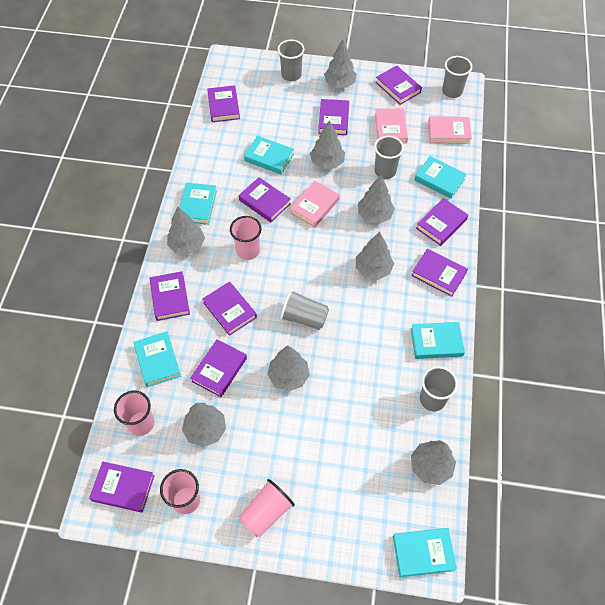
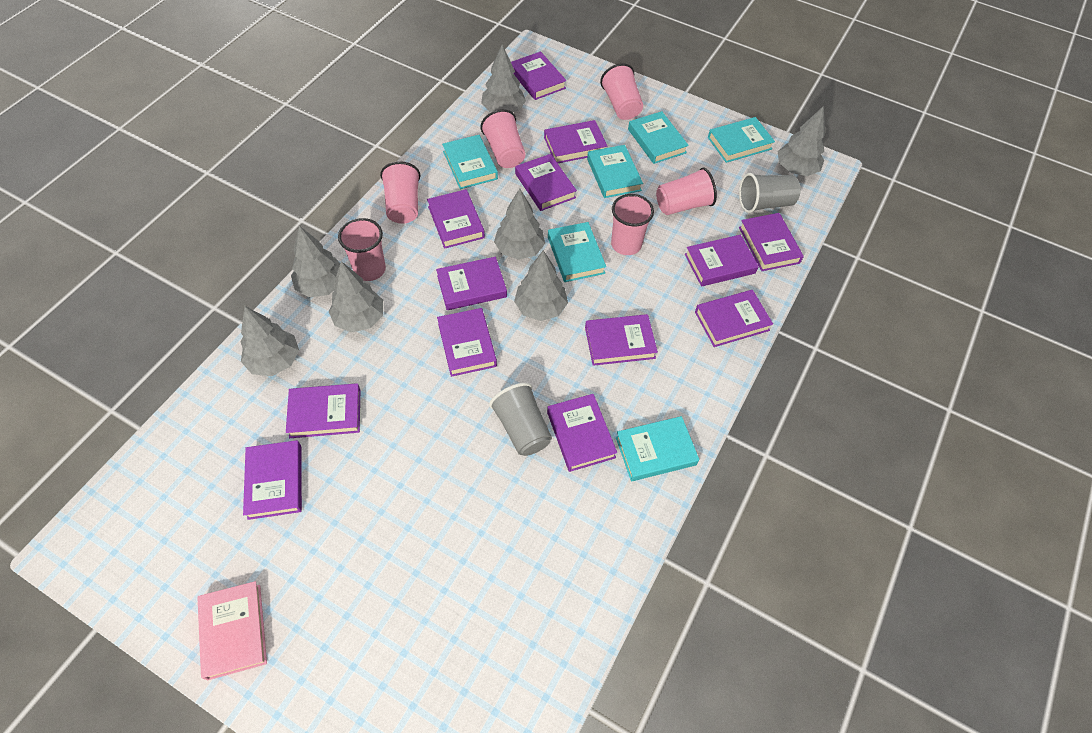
grey cup: 5 -> 2
grey tree: 8 -> 7
pink book: 3 -> 1
pink cup: 4 -> 6
purple book: 10 -> 13

